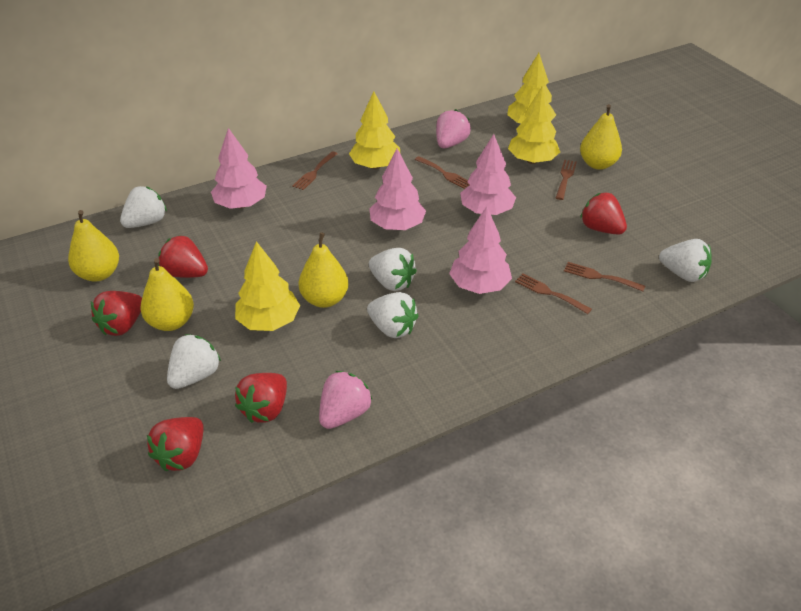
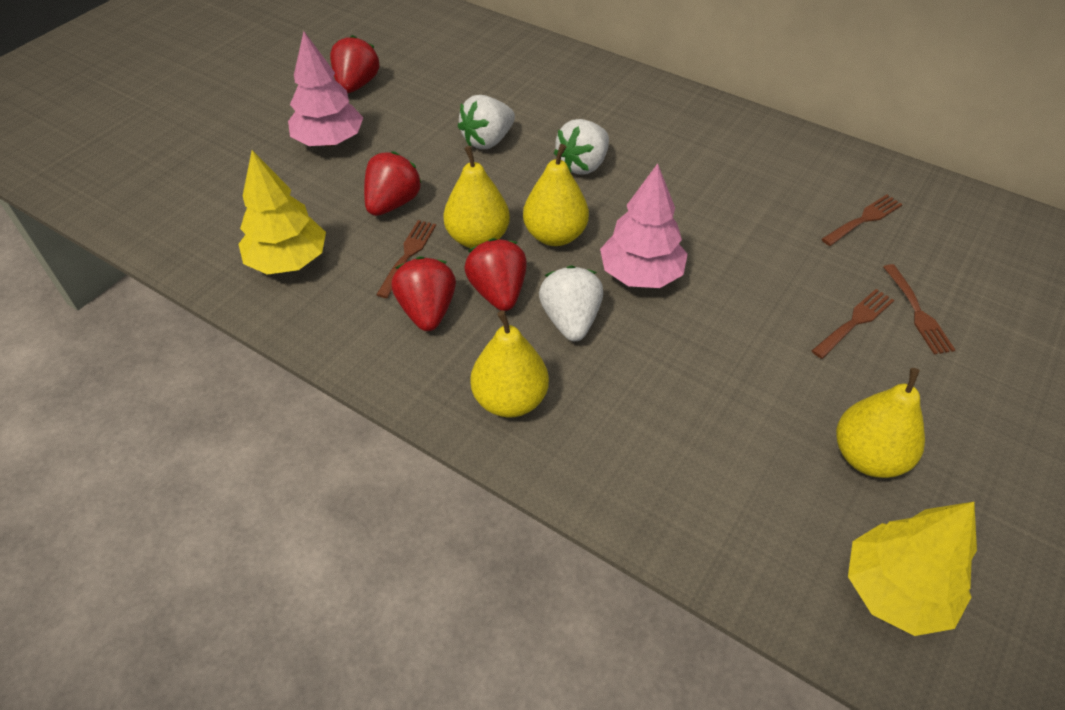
brown fork: 5 -> 4
pink strawberry: 2 -> 0
pink tree: 4 -> 2
red strawberry: 5 -> 4
white strawberry: 5 -> 3
yellow tree: 4 -> 2

